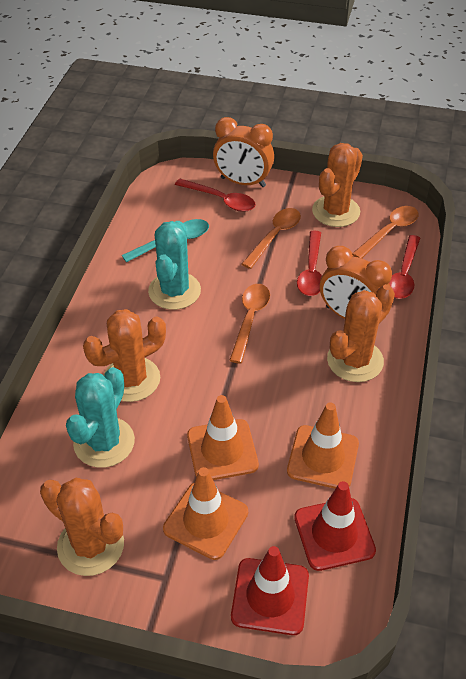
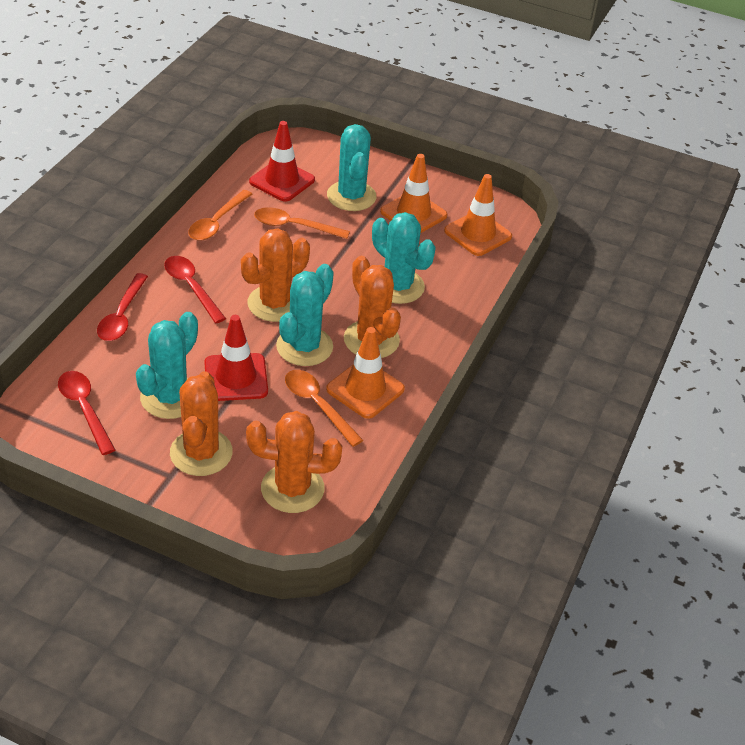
orange clock: 2 -> 0
turquoise cactus: 2 -> 4
turquoise spoon: 1 -> 0

